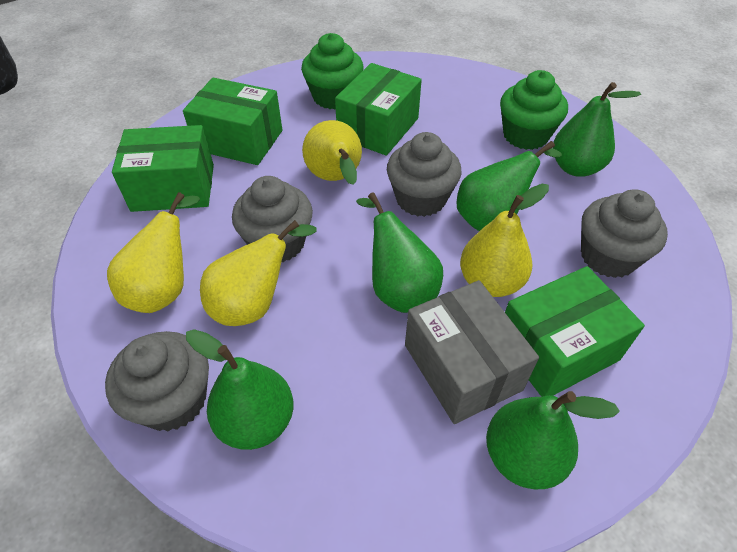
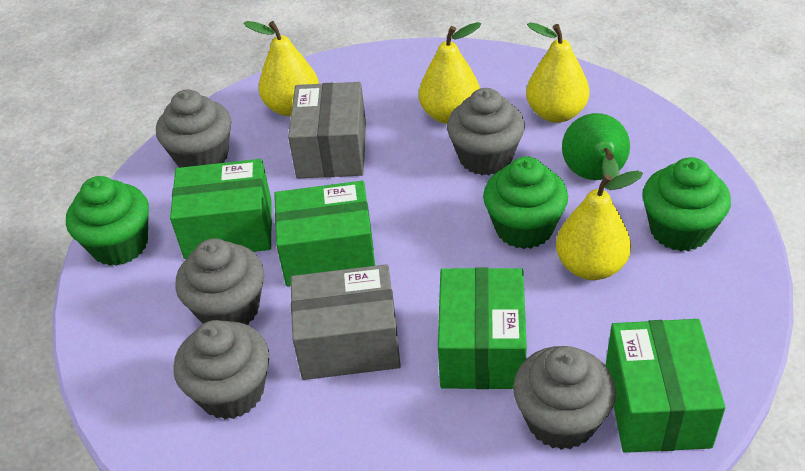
green cupcake: 2 -> 3
green pear: 5 -> 1
grey box: 1 -> 2
grey cupcake: 4 -> 5

